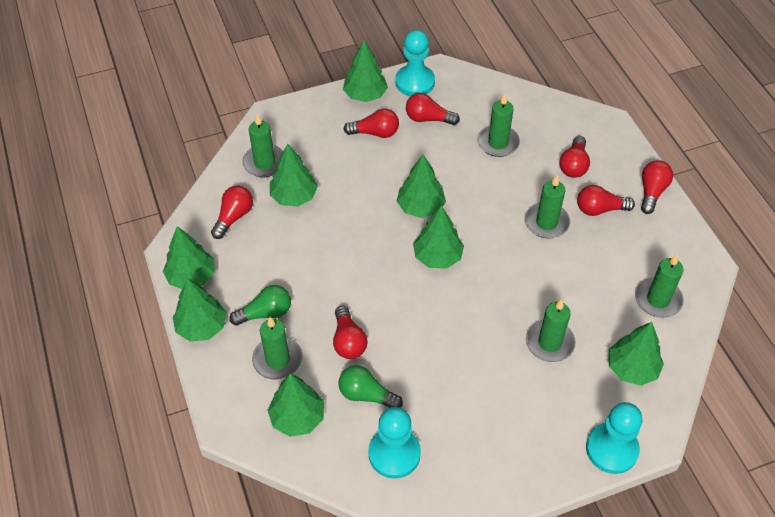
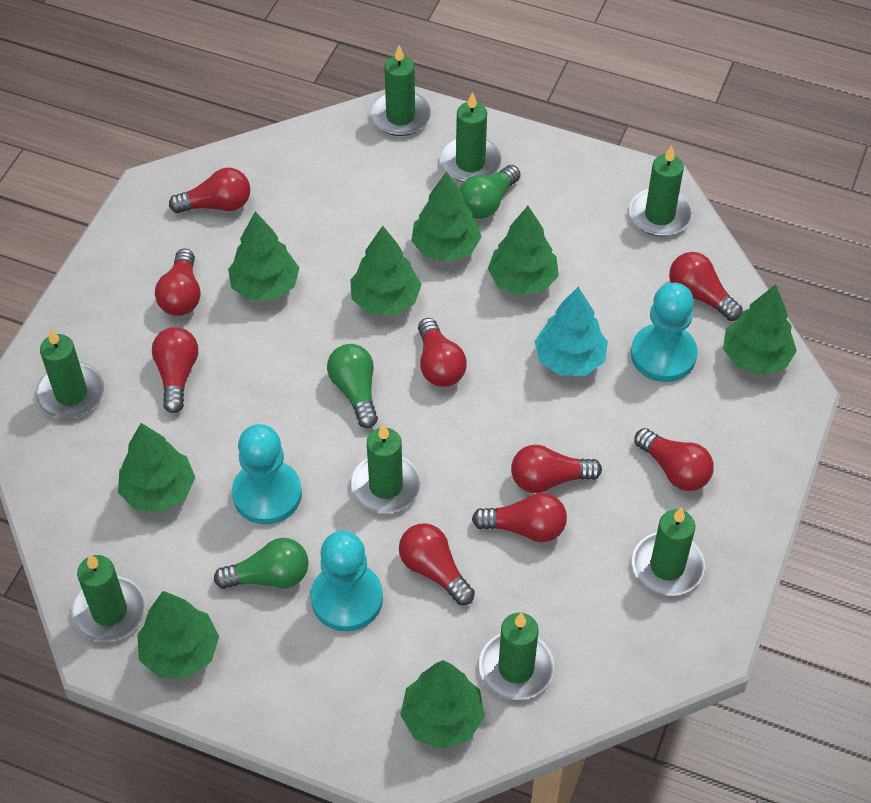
green candle: 6 -> 8
green light bulb: 2 -> 3
red light bulb: 7 -> 9
turquoise tree: 0 -> 1

